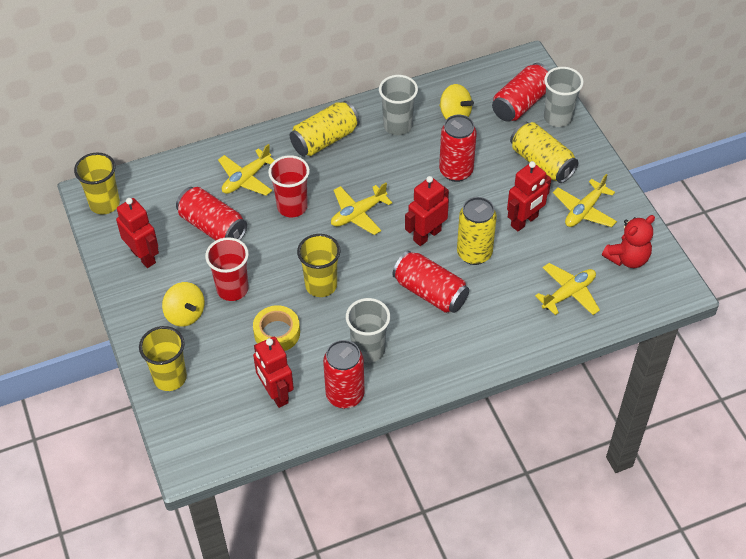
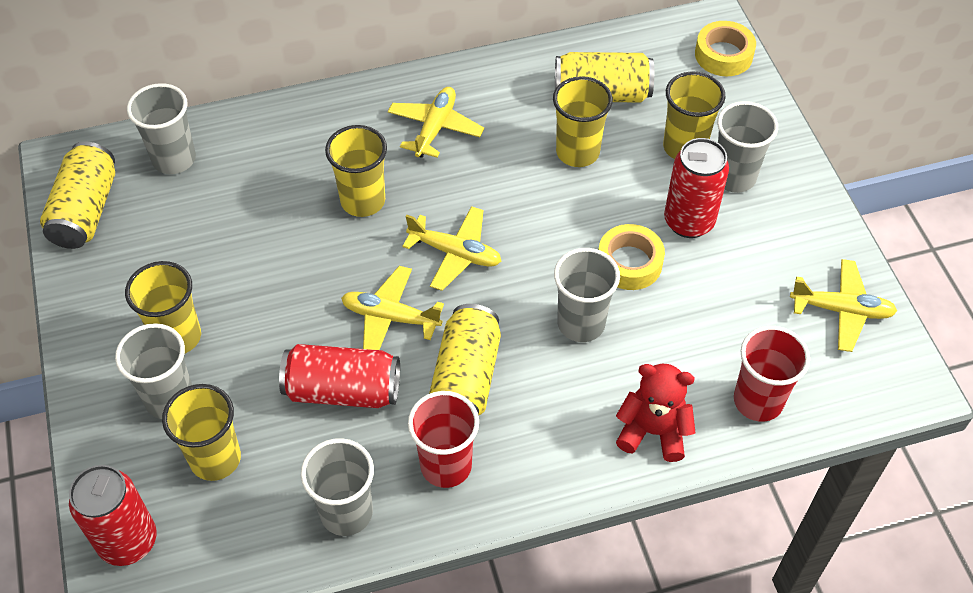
grey cup: 3 -> 5
red can: 5 -> 3
red robot: 4 -> 0
yellow cup: 3 -> 5
yellow spinning top: 2 -> 0
yellow tape: 1 -> 2

